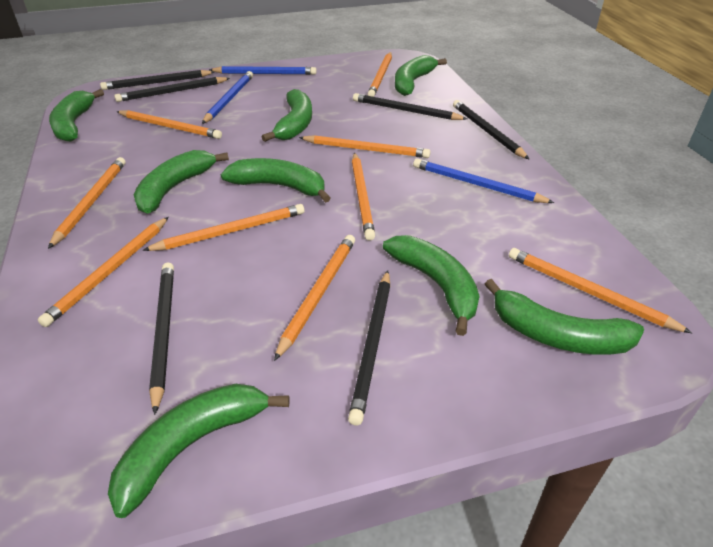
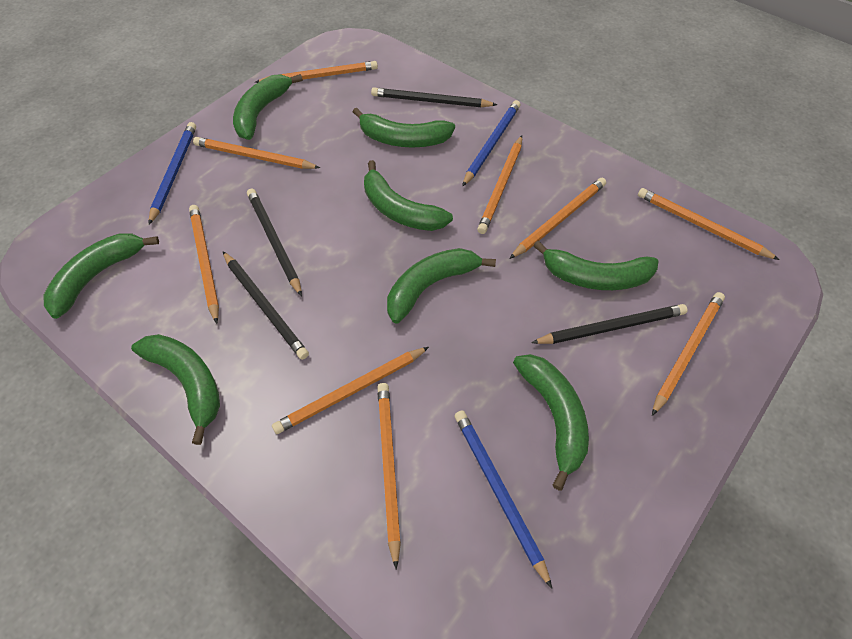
black pencil: 6 -> 4

